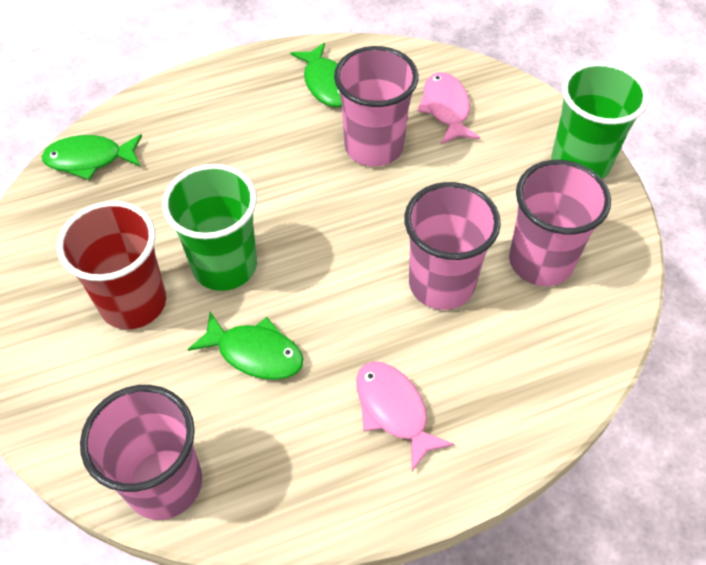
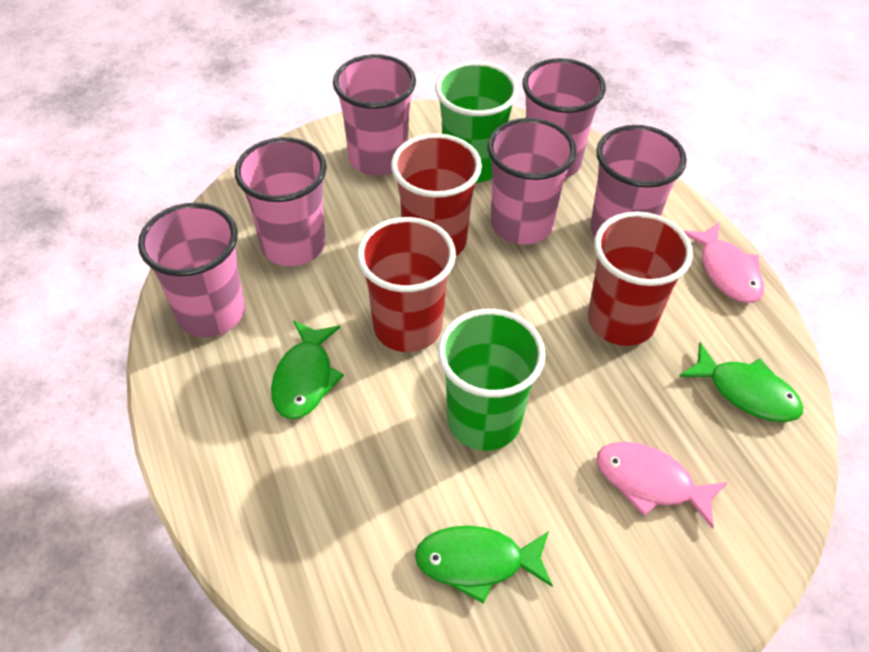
pink cup: 4 -> 6
red cup: 1 -> 3

